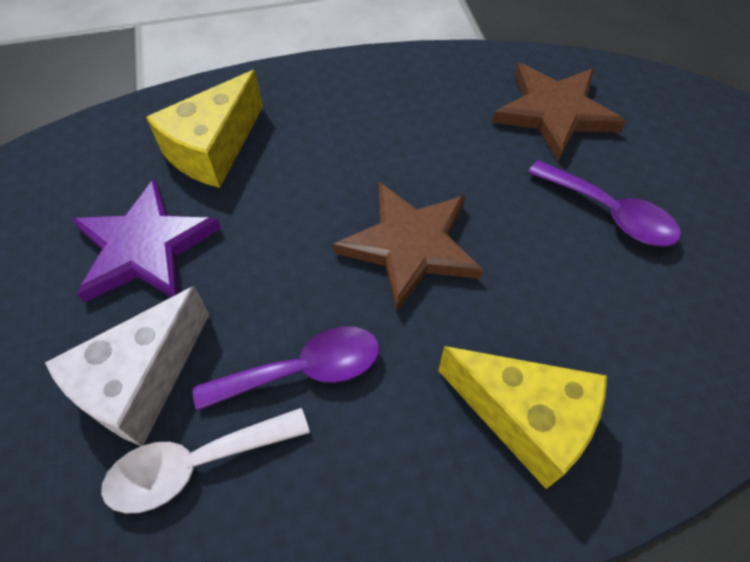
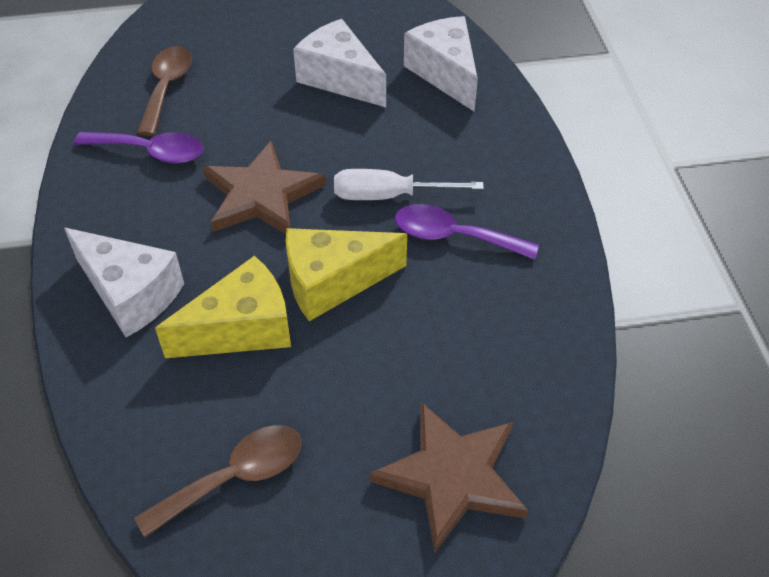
brown spoon: 0 -> 2
purple star: 1 -> 0
white cheese: 1 -> 3
white screwdriver: 0 -> 1
white spoon: 1 -> 0

